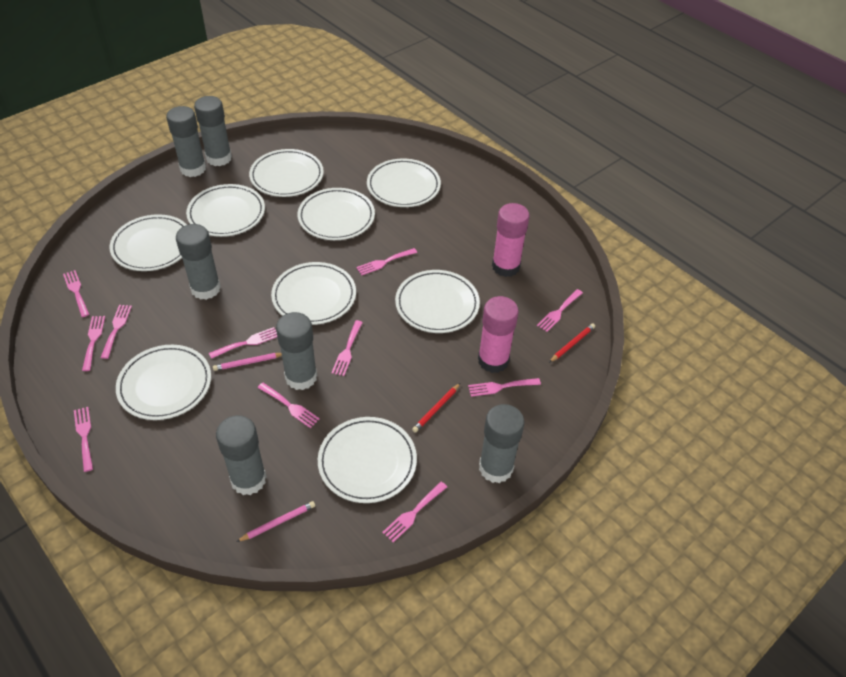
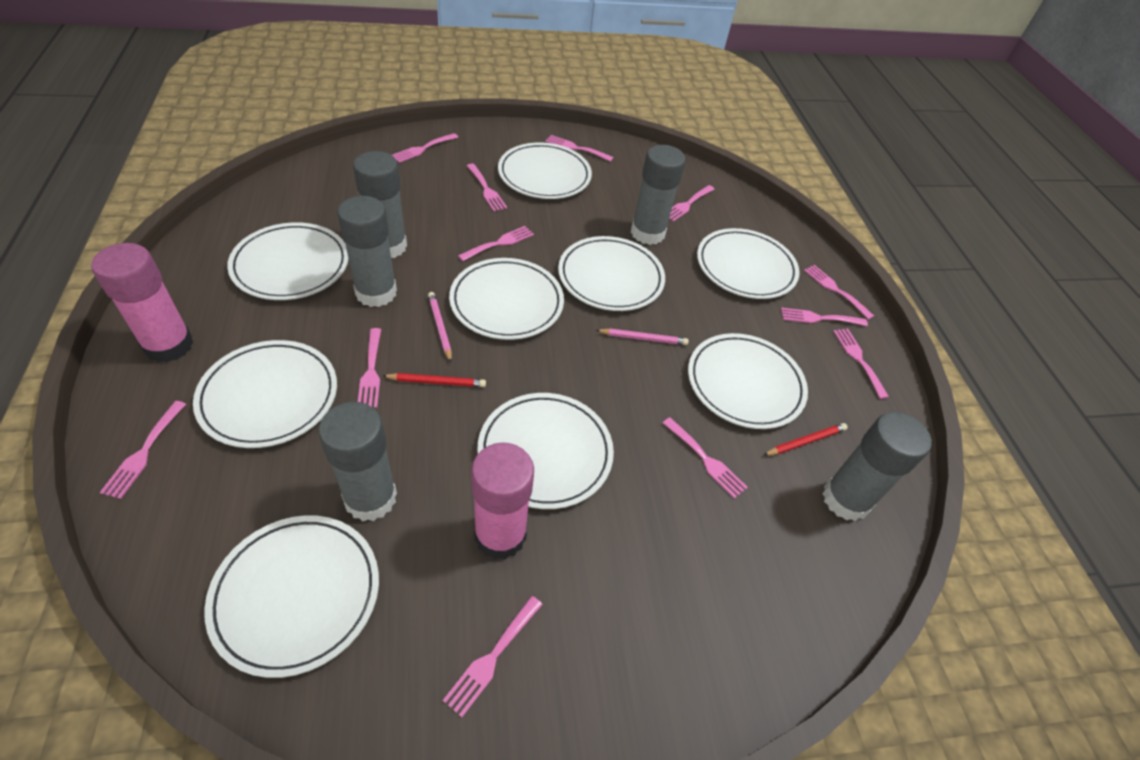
grey glue stick: 6 -> 5
pink fork: 11 -> 12

